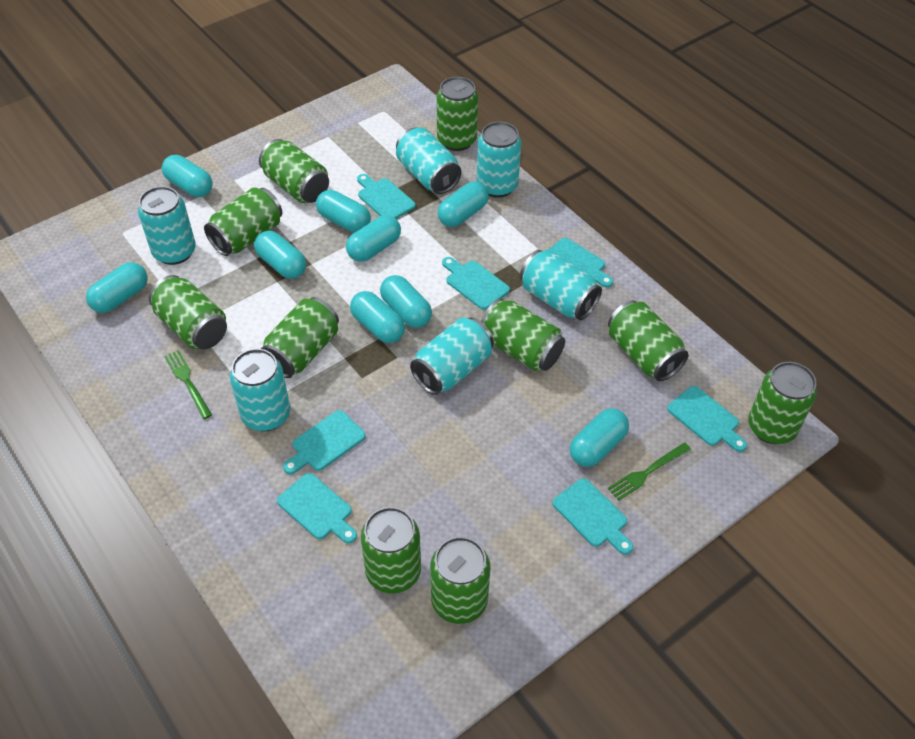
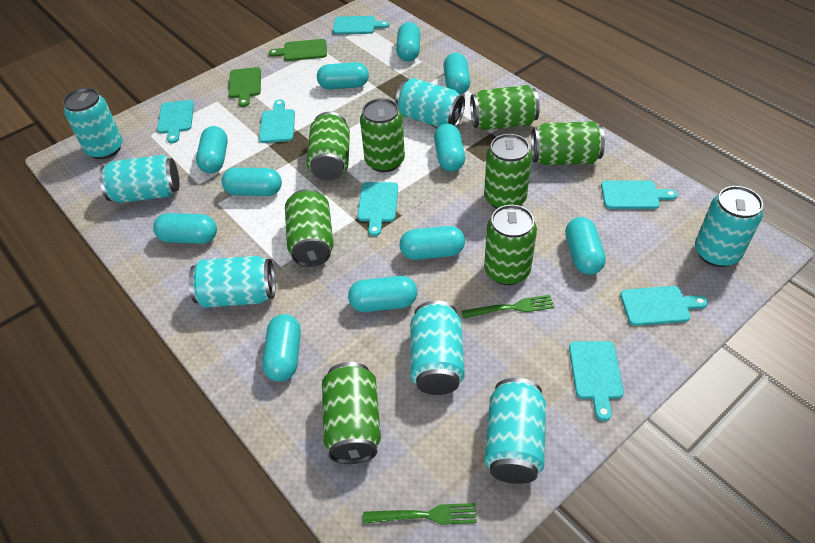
green can: 10 -> 8
green cutting board: 0 -> 2
turquoise can: 6 -> 7
turquoise capsule: 9 -> 11

